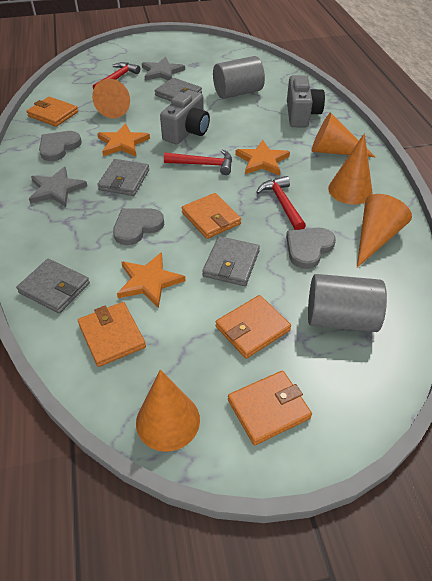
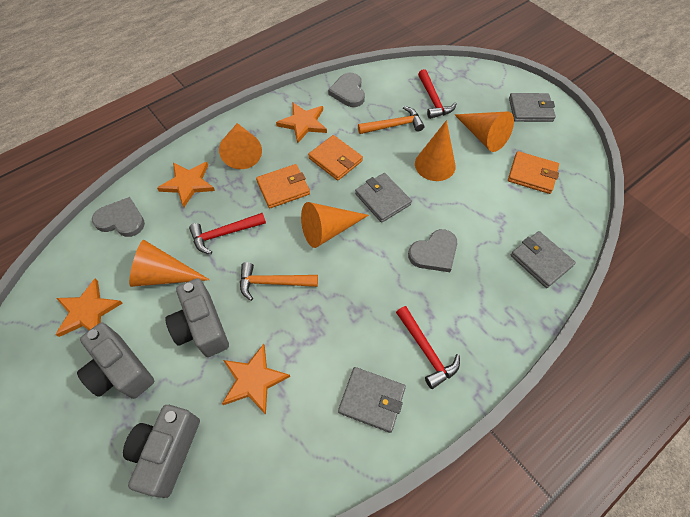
grey camera: 2 -> 3
grey cylinder: 2 -> 0
grey star: 2 -> 0
orange hammer: 0 -> 2
orange star: 3 -> 4
orange wallet: 5 -> 3

